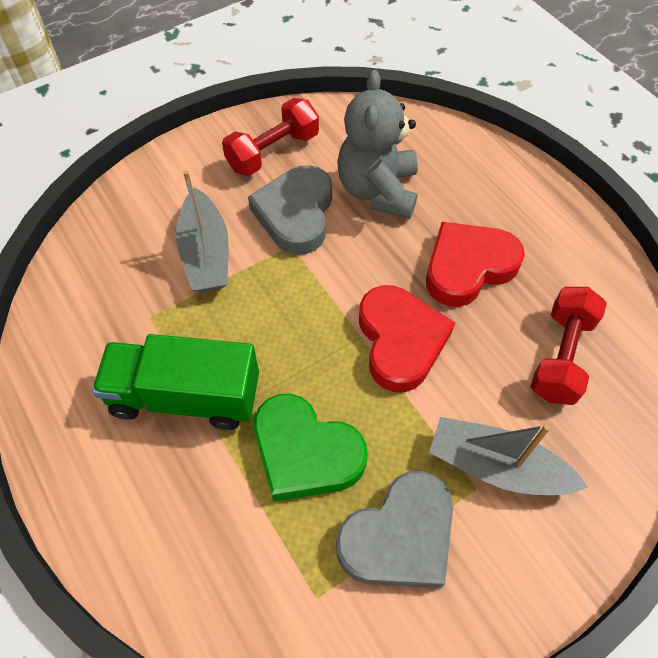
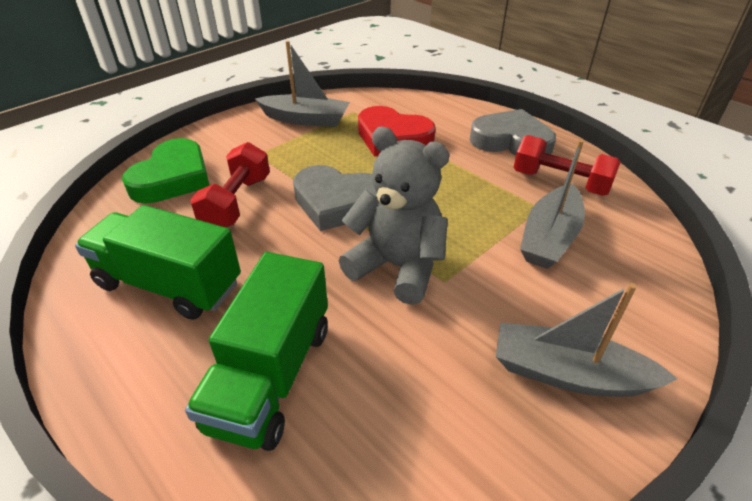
green truck: 1 -> 2
grey boat: 2 -> 3
red heart: 2 -> 1

